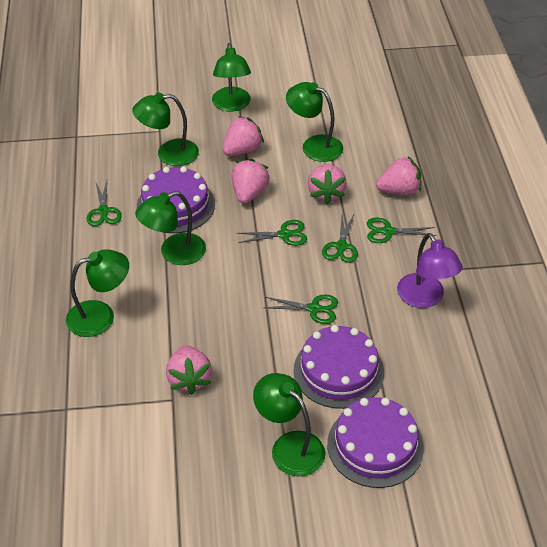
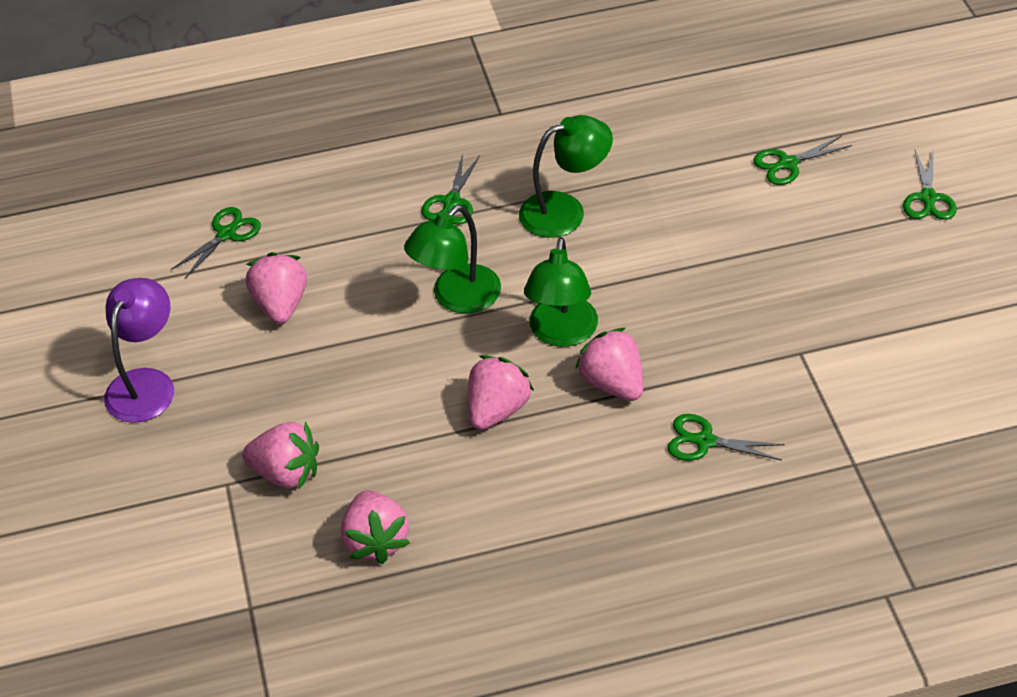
green lamp: 6 -> 3
purple cake: 3 -> 0

